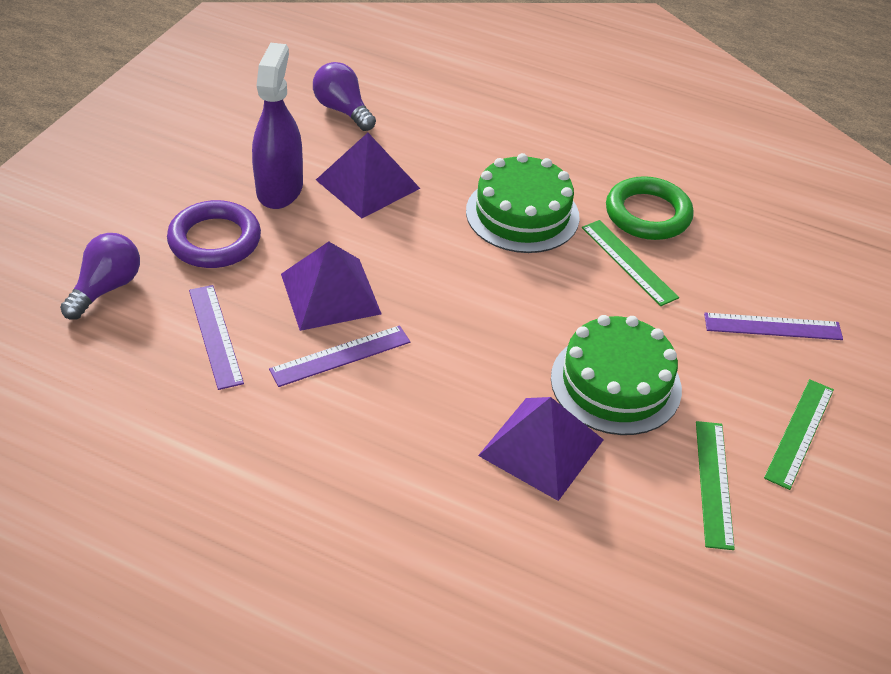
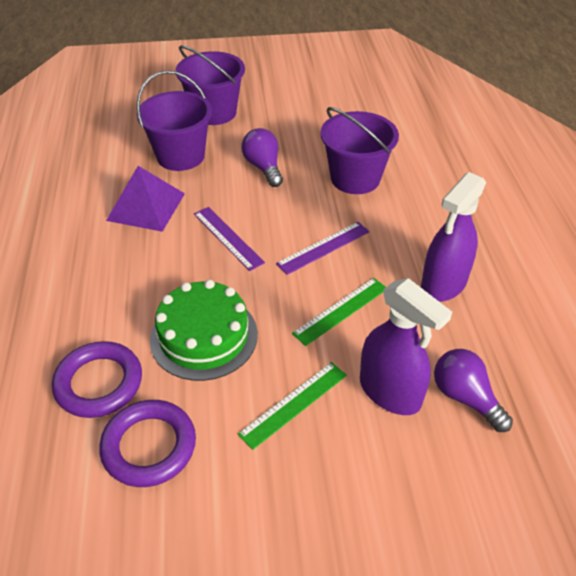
green cake: 2 -> 1
green ring: 1 -> 0
green ruler: 3 -> 2
purple bucket: 0 -> 3
purple pyramid: 3 -> 1
purple ring: 1 -> 2
purple ruler: 3 -> 2
purple spray bottle: 1 -> 2

